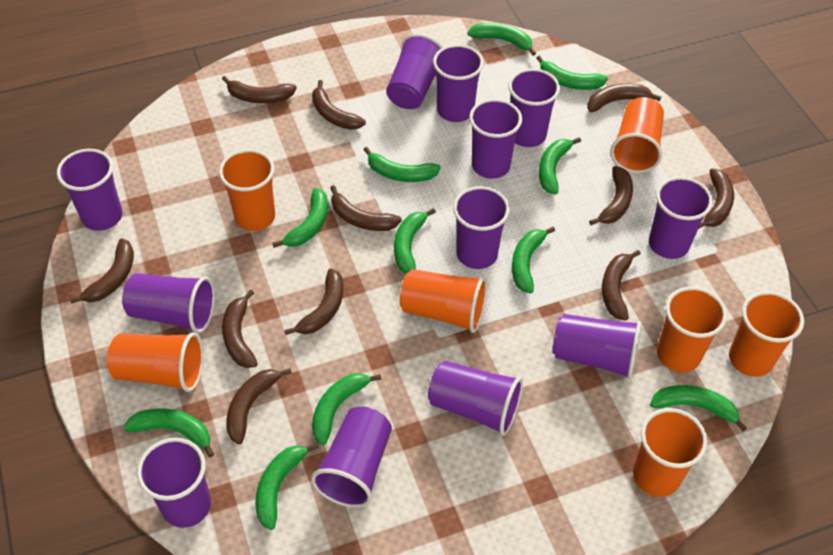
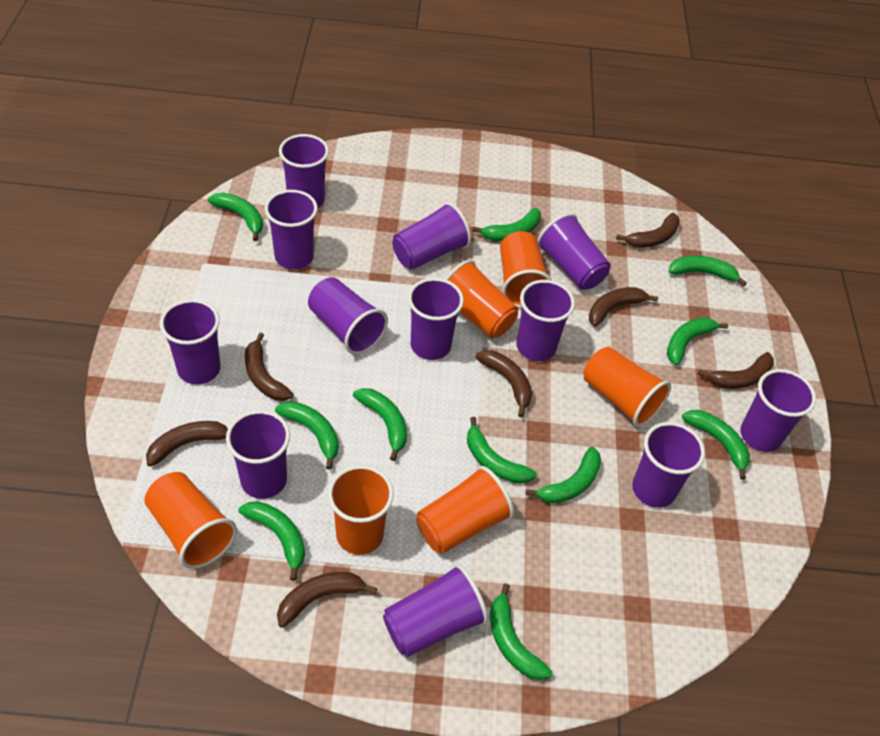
brown banana: 11 -> 7
orange cup: 7 -> 6

